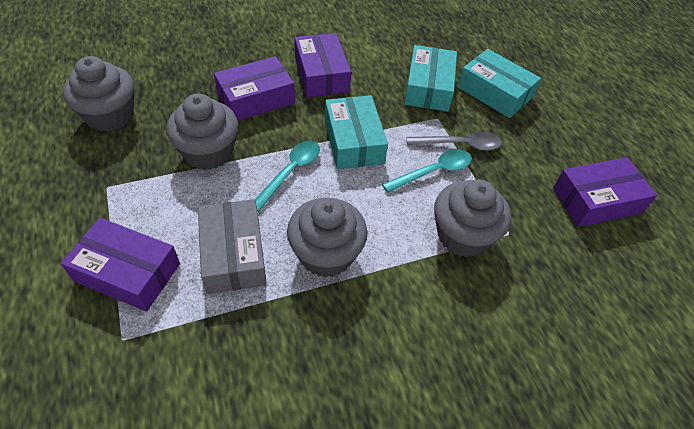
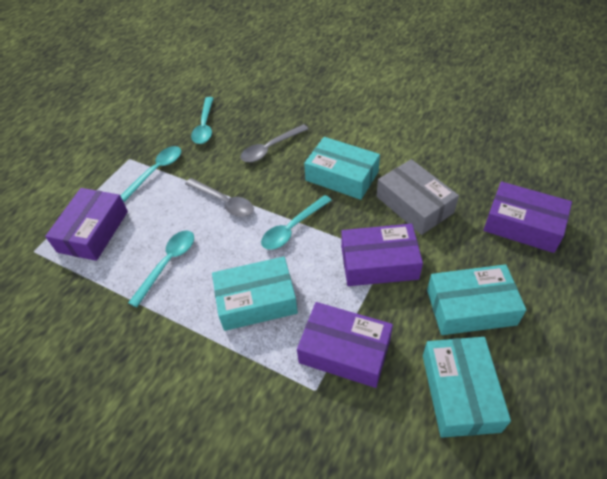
grey cupcake: 4 -> 0
grey spoon: 1 -> 2
turquoise box: 3 -> 4
turquoise spoon: 2 -> 4

